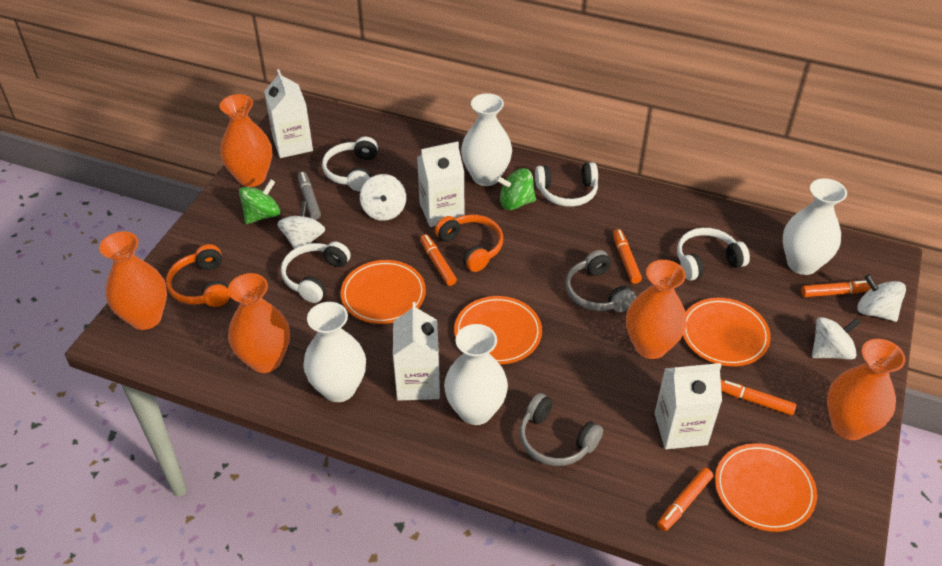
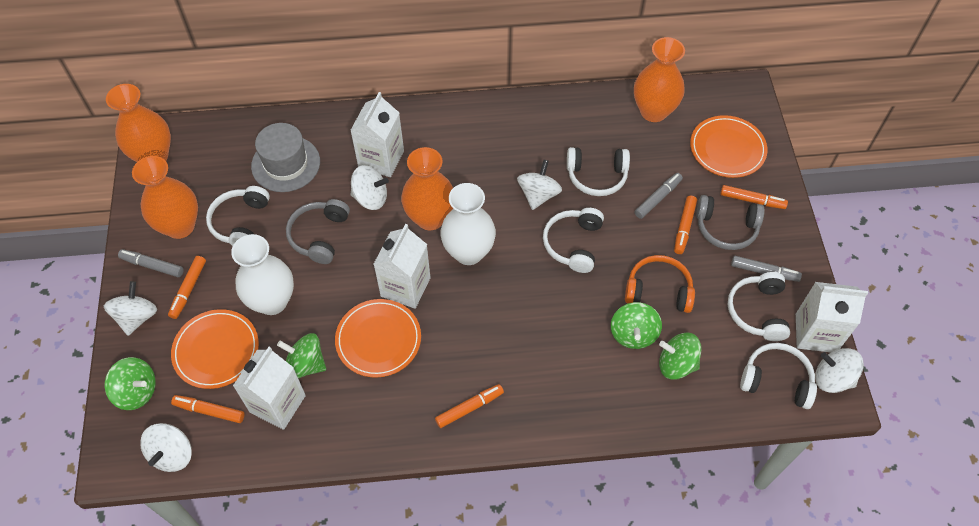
green spinning top: 2 -> 4
grey hat: 0 -> 1
grey marker: 1 -> 3
orange headphones: 2 -> 1
orange plate: 4 -> 3
orange vase: 5 -> 4
white headphones: 4 -> 5
white spinning top: 4 -> 5
white vase: 4 -> 2

